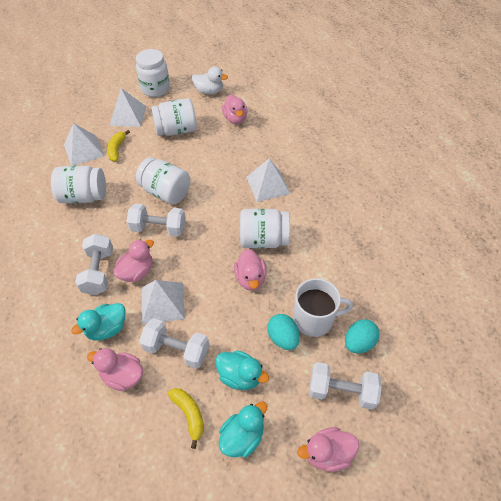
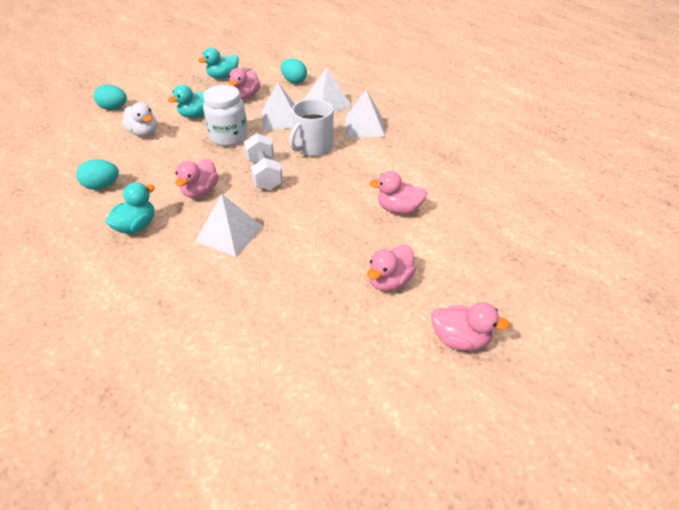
turquoise egg: 2 -> 3
white dumbbell: 4 -> 1
white jar: 5 -> 1
yellow banana: 2 -> 0

